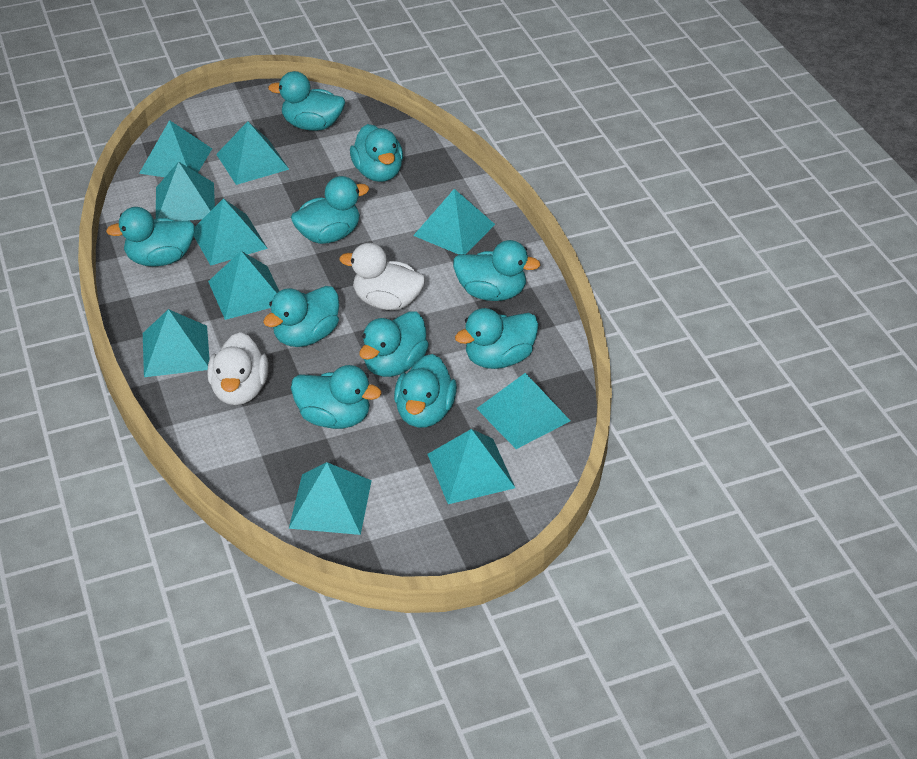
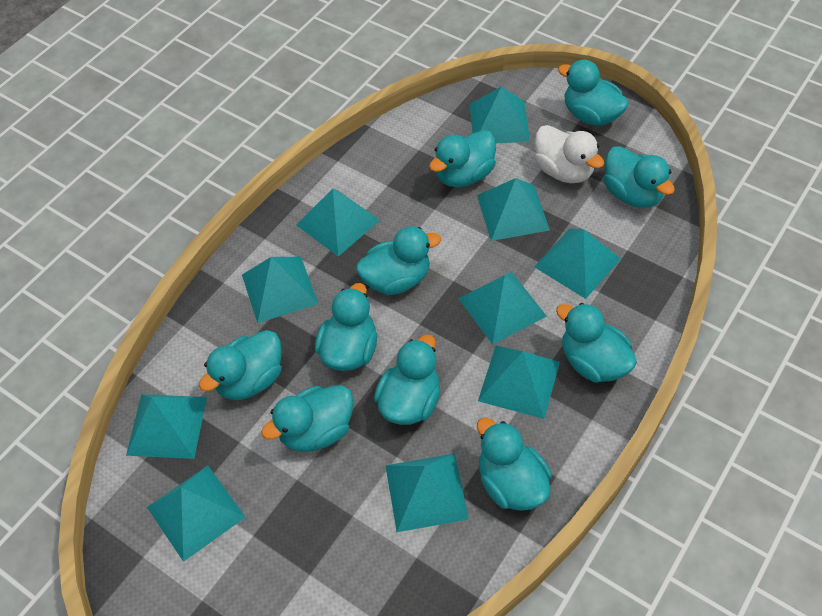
white duck: 2 -> 1

